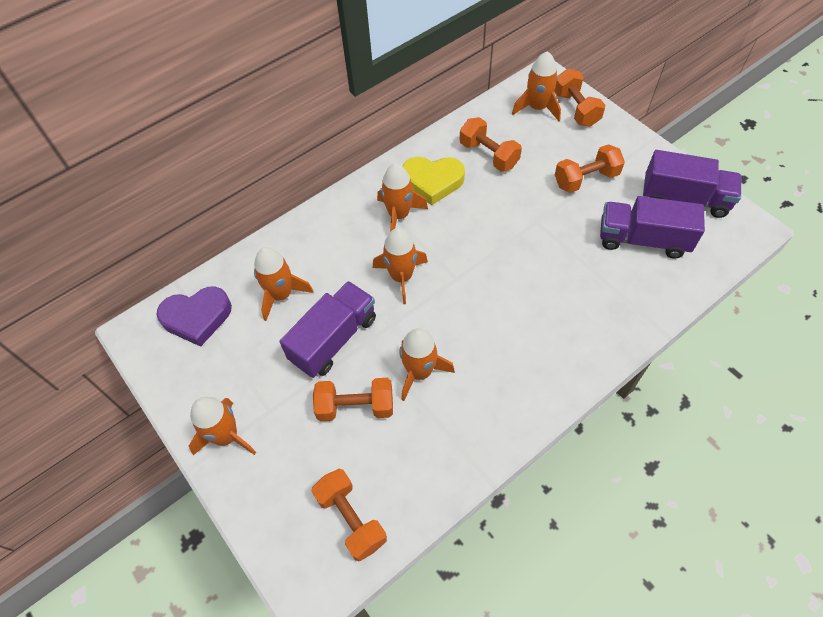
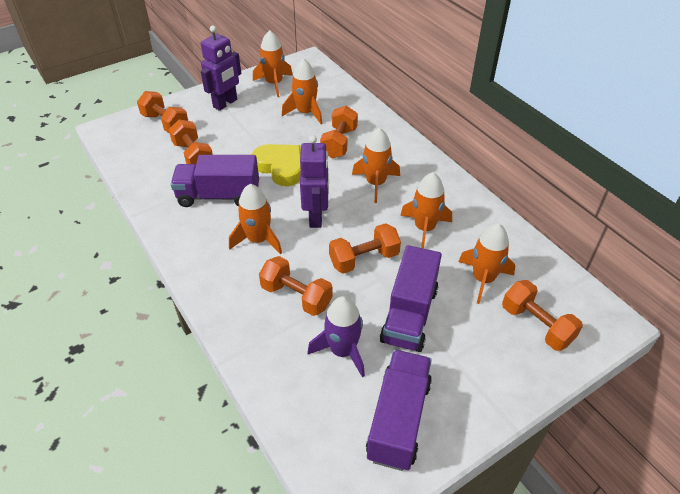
orange dumbbell: 5 -> 6
purple heart: 1 -> 0
purple robot: 0 -> 2
purple rocket: 0 -> 1

